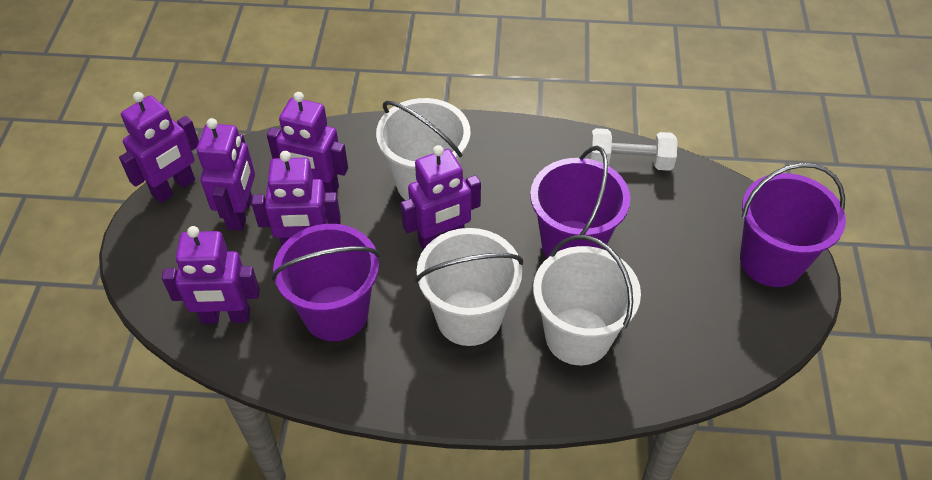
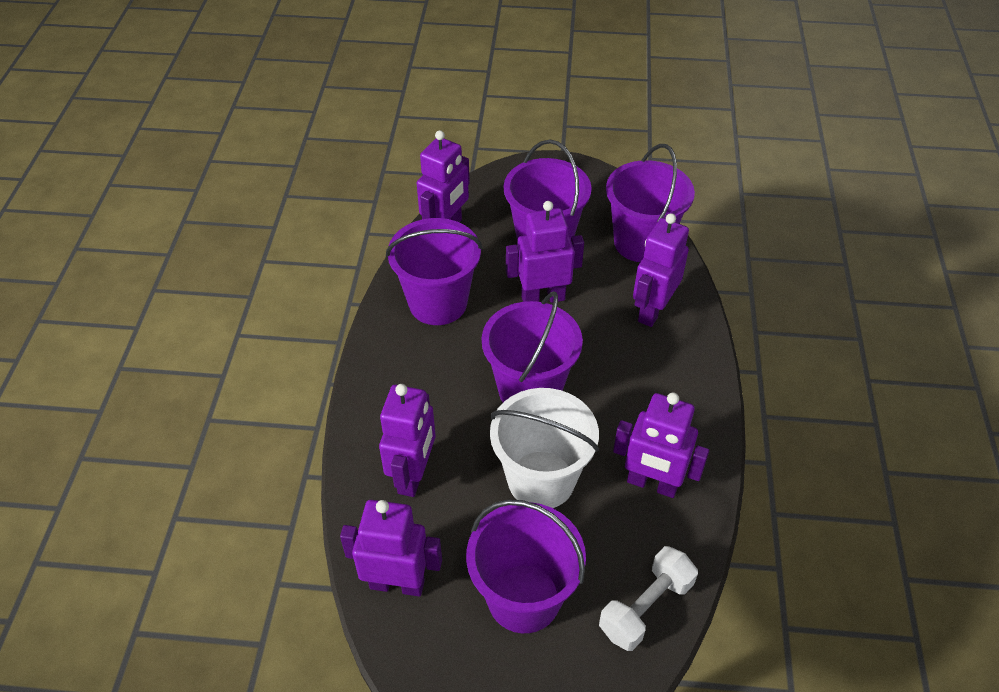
purple bucket: 3 -> 5
white bucket: 3 -> 1

